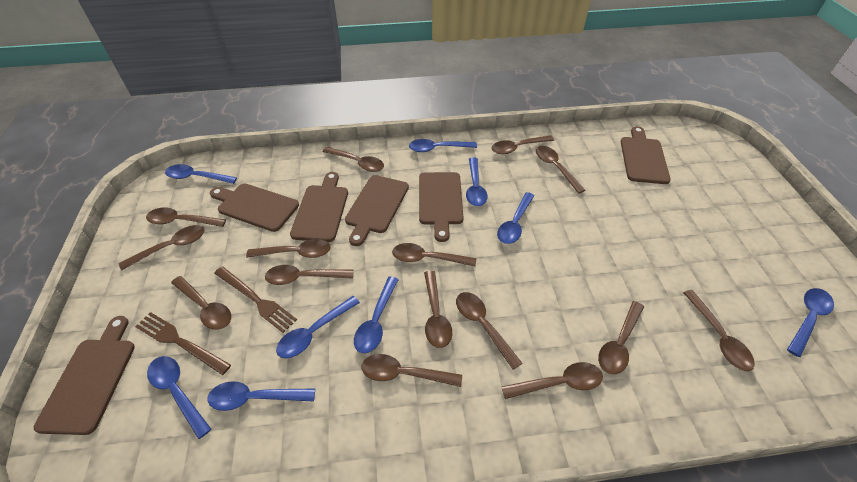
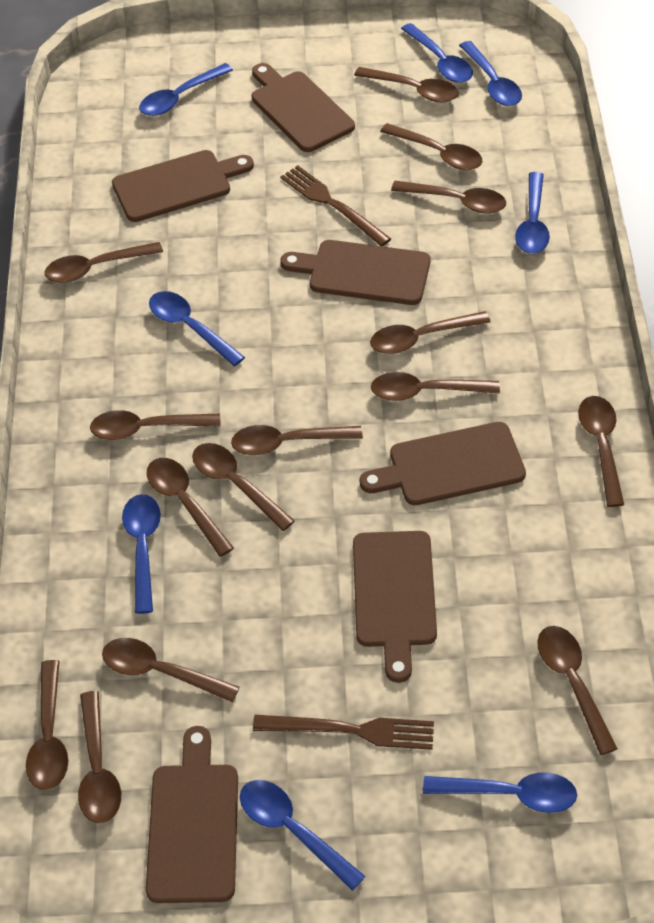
blue spoon: 9 -> 8

